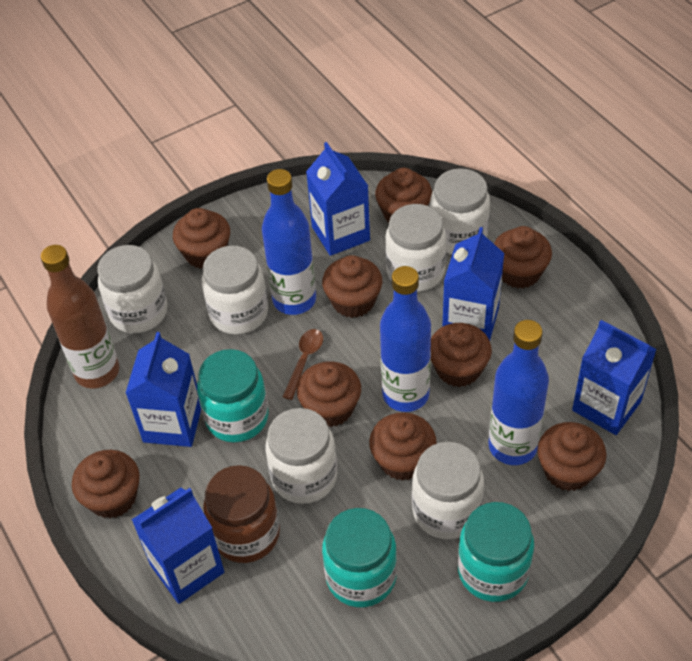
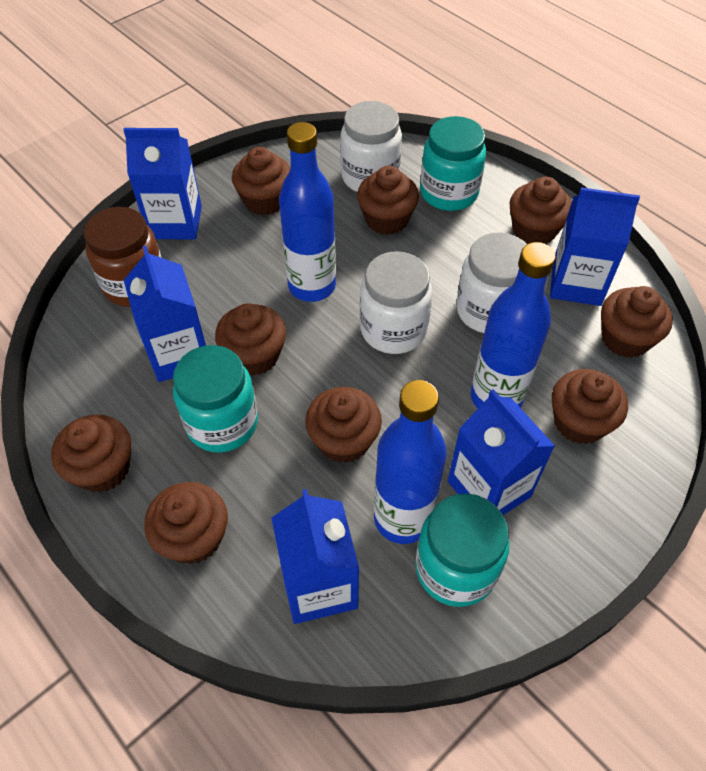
brown bottle: 1 -> 0
brown spoon: 1 -> 0
white jar: 6 -> 3

